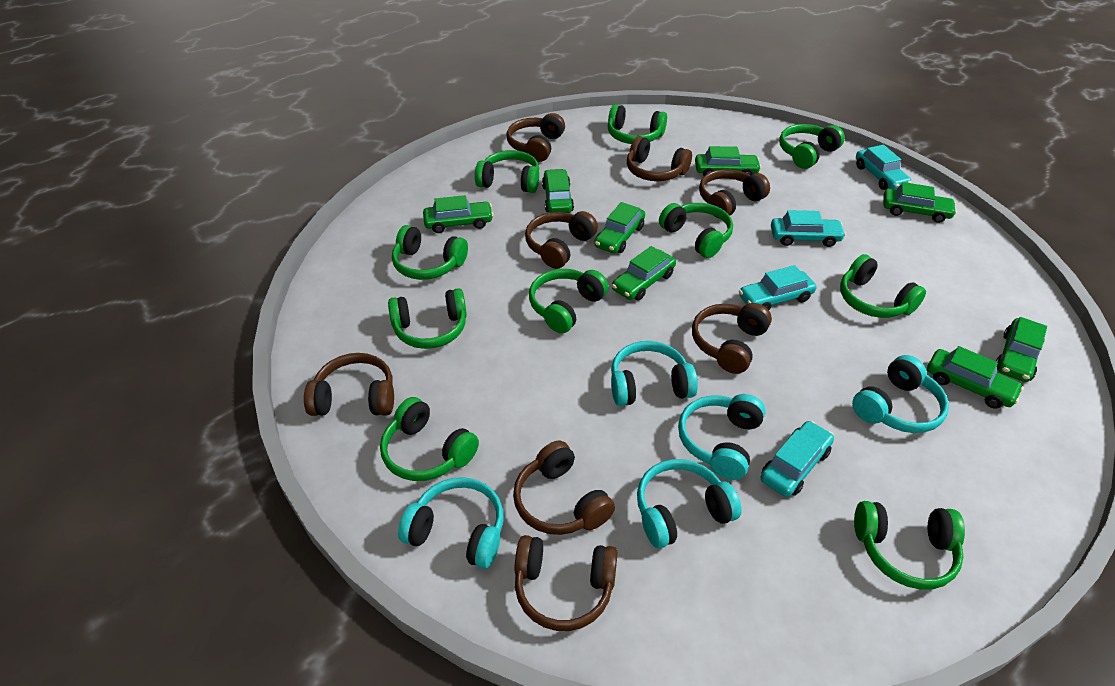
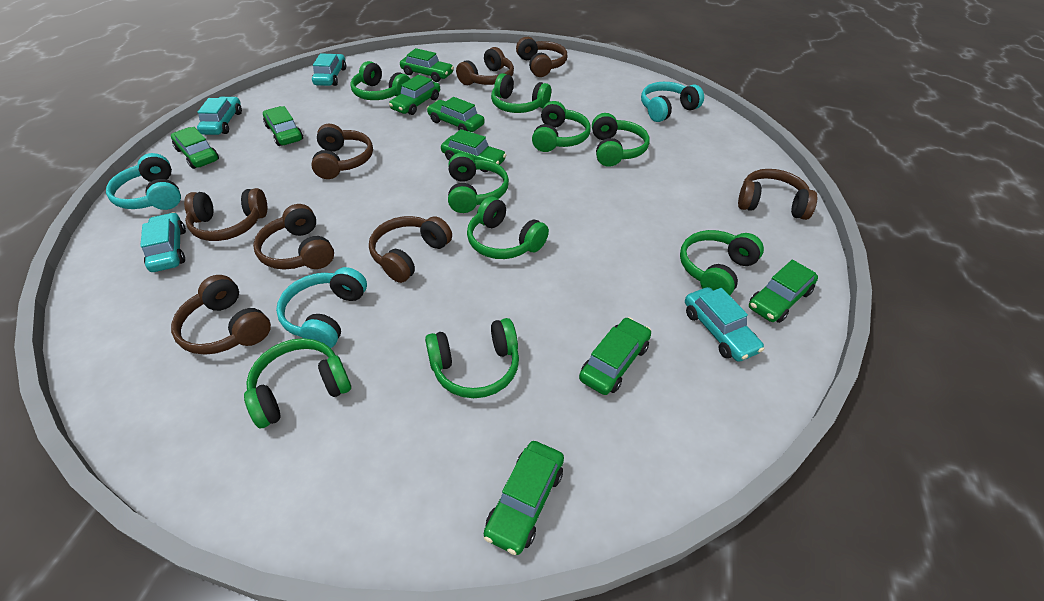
green car: 8 -> 9
green headphones: 10 -> 9
turquoise headphones: 5 -> 3

